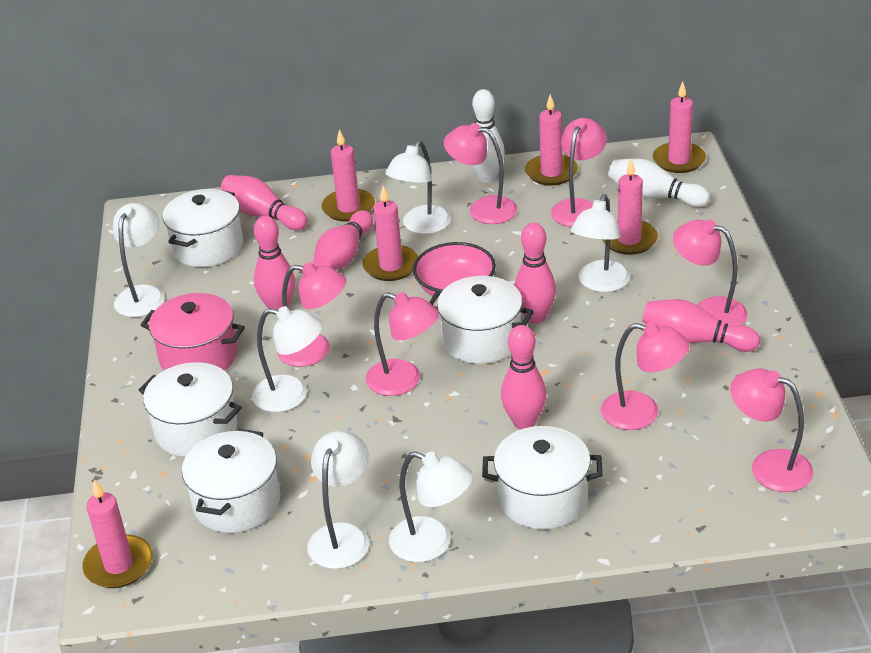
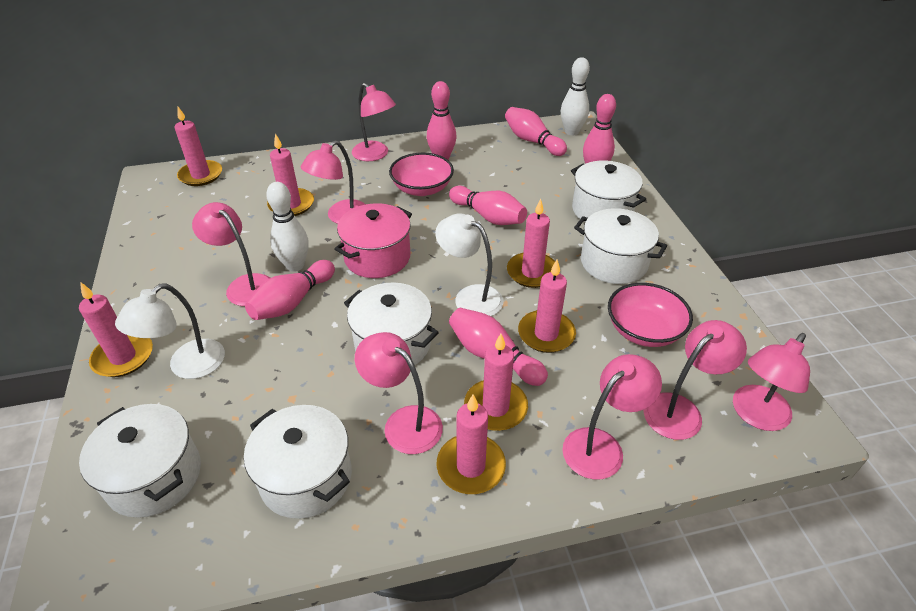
pink bowl: 1 -> 2
pink candle: 6 -> 7
white lamp: 6 -> 2

